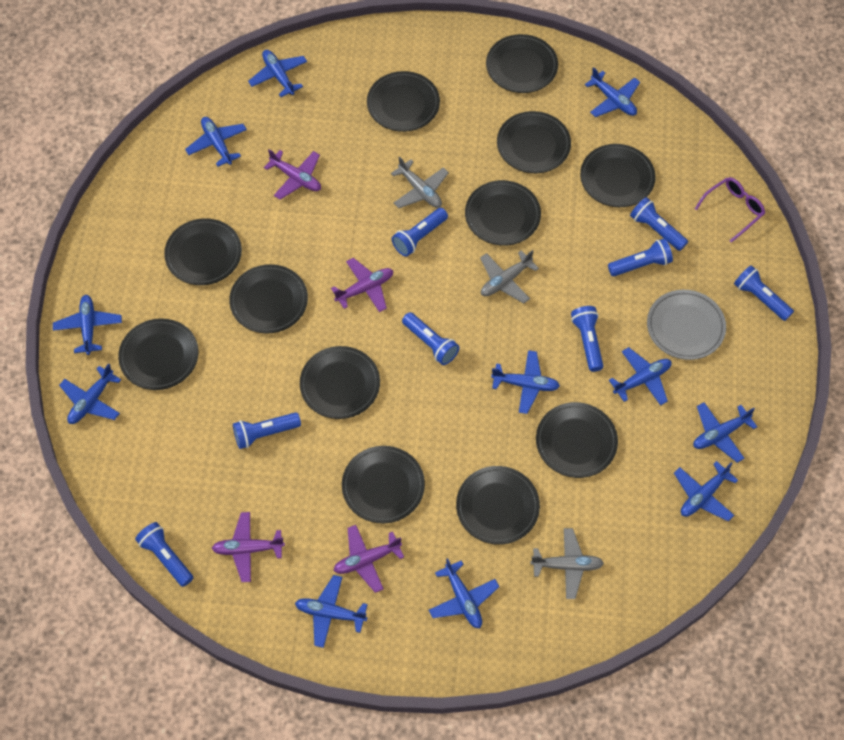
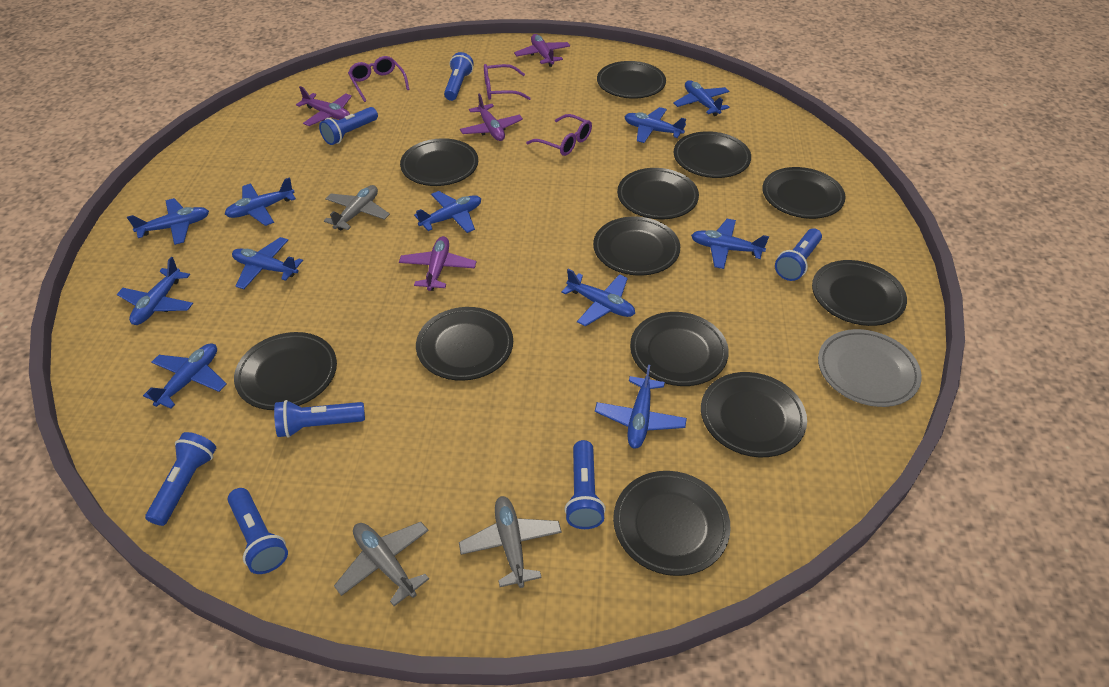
blue flashlight: 8 -> 7
purple glasses: 1 -> 3

